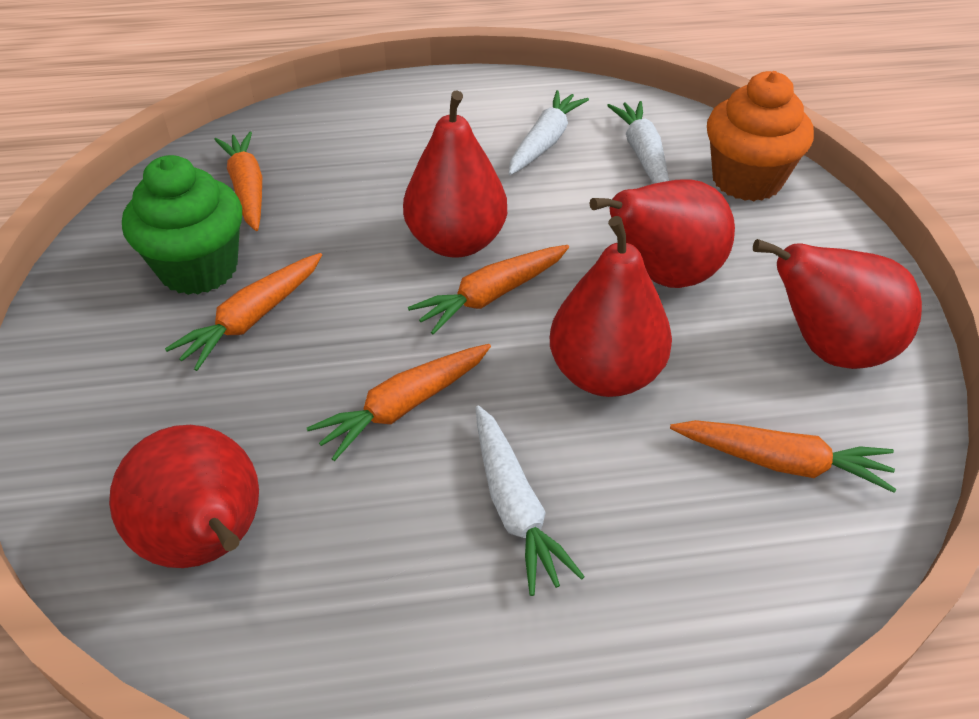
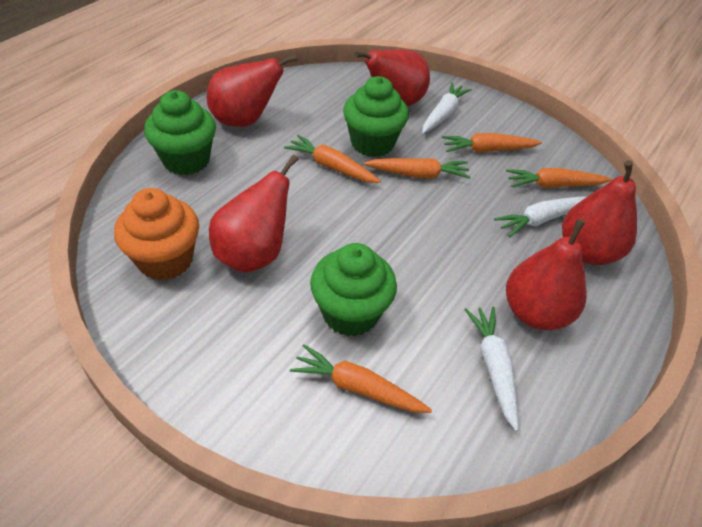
green cupcake: 1 -> 3

